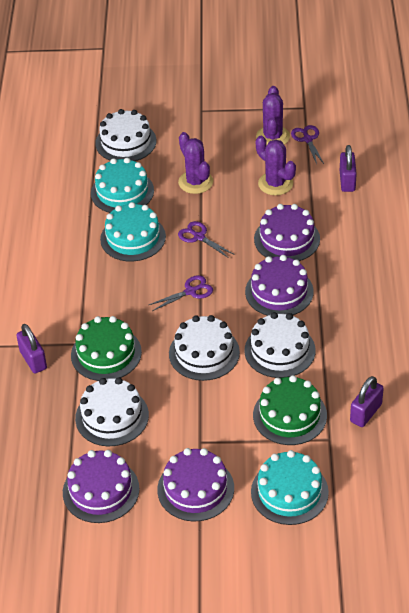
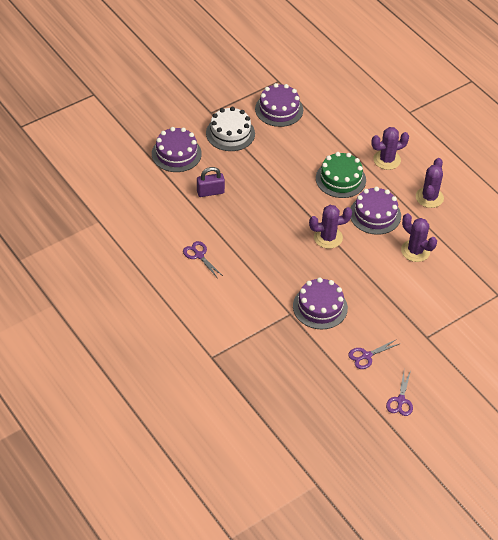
green cake: 2 -> 1
purple cactus: 3 -> 4
purple padlock: 3 -> 1
turquoise cake: 3 -> 0
white cake: 4 -> 1

